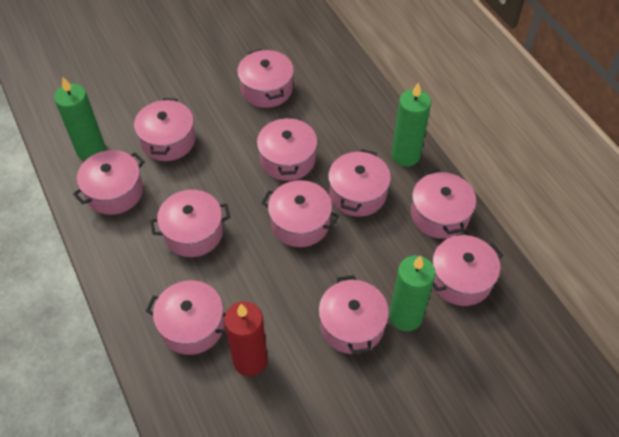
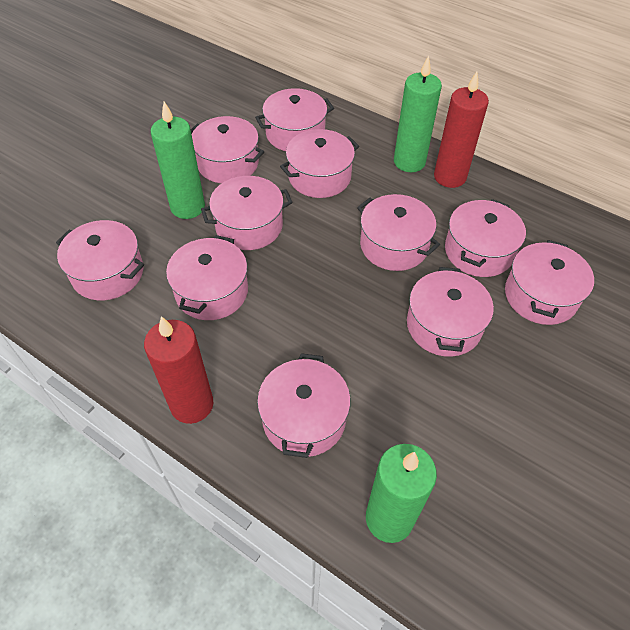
red candle: 1 -> 2

